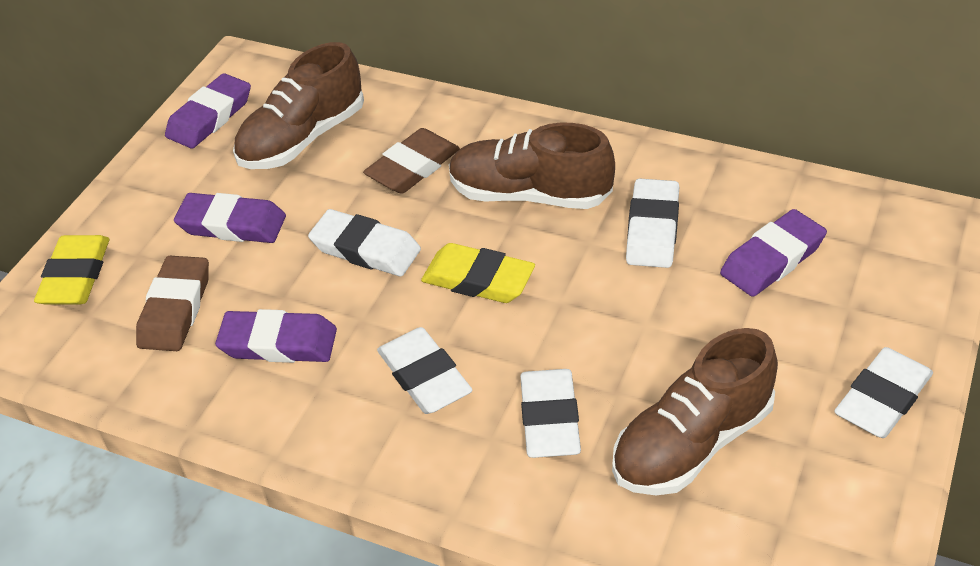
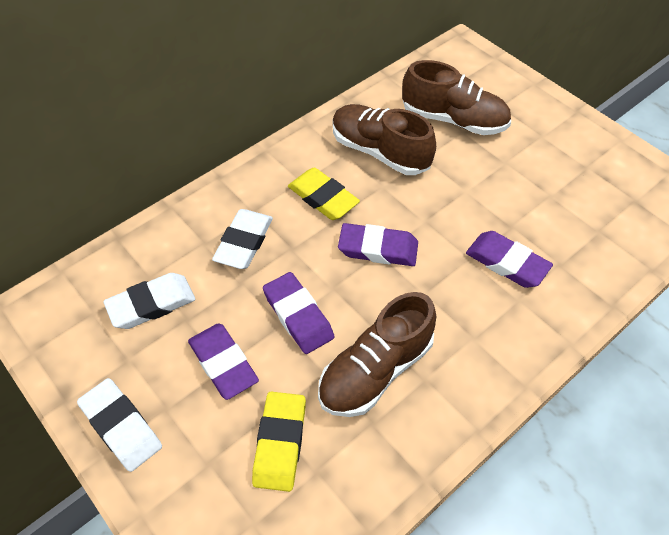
brown eraser: 2 -> 0
white eraser: 5 -> 3

